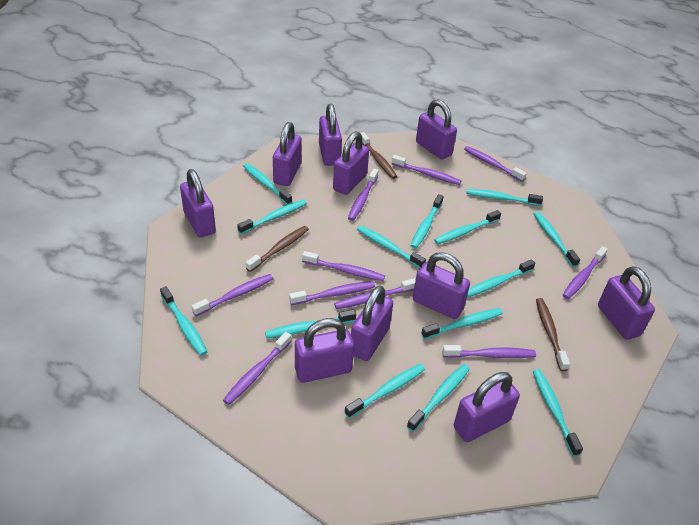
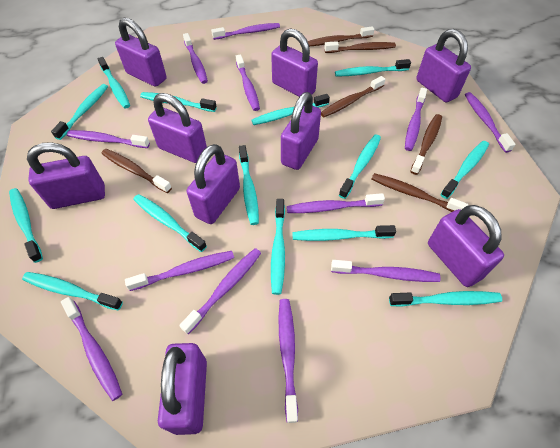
brown toothbrush: 3 -> 6
purple padlock: 10 -> 9
purple toothbrush: 10 -> 12

